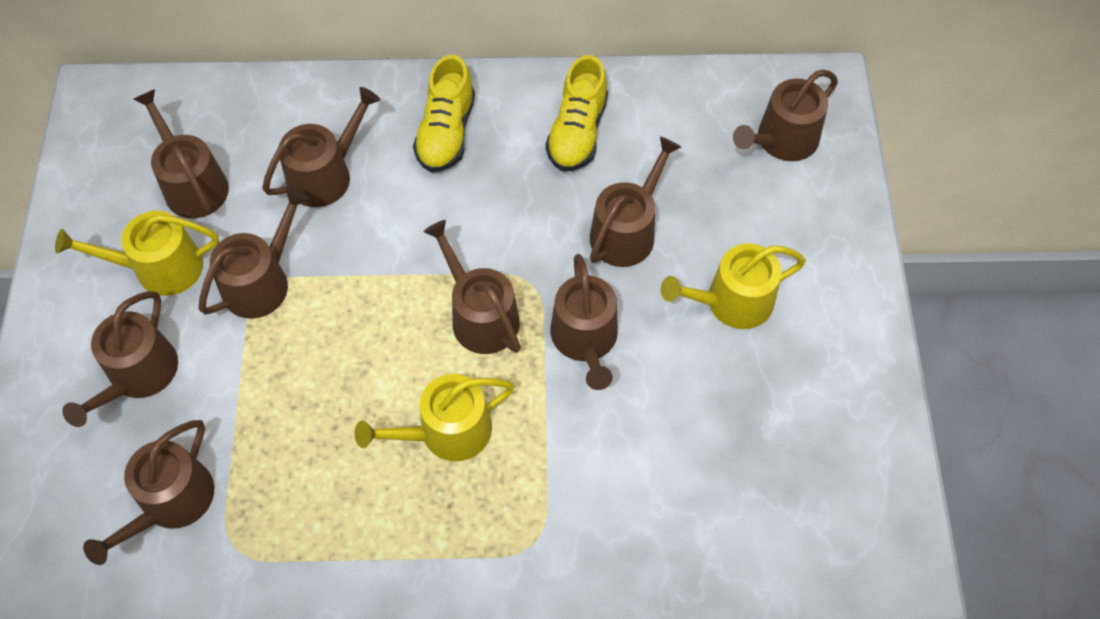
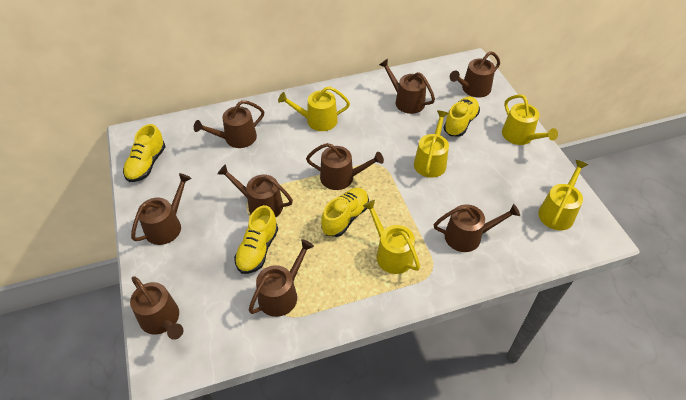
yellow shoe: 2 -> 4
yellow watering can: 3 -> 5

